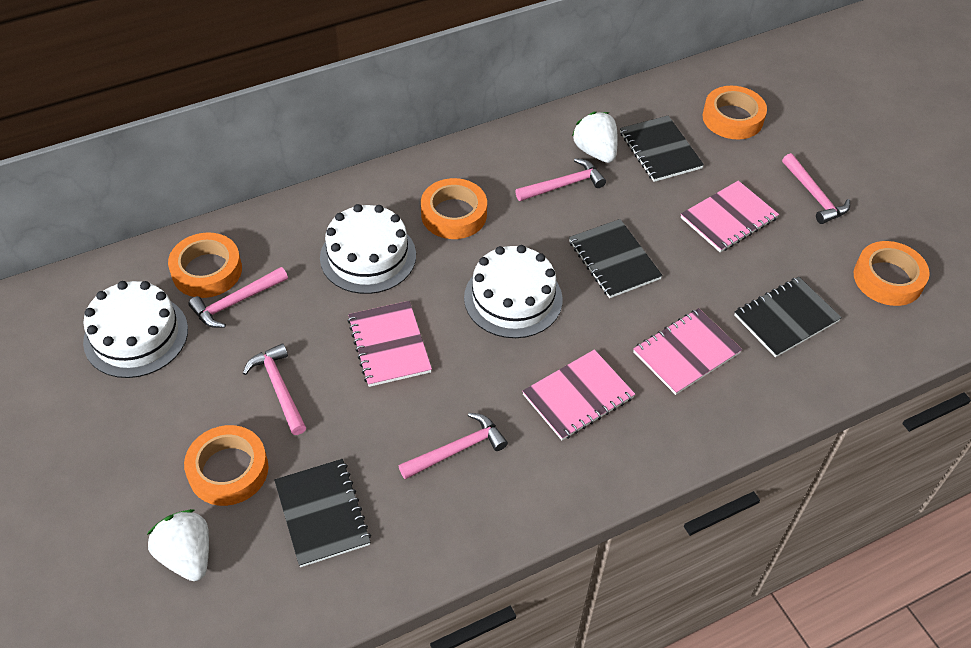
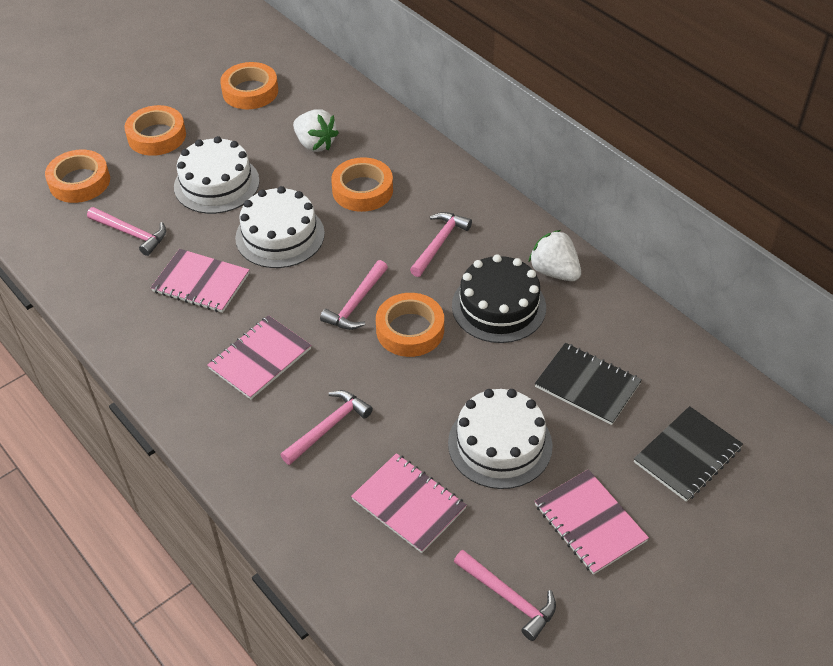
black cake: 0 -> 1
black notebook: 4 -> 2

